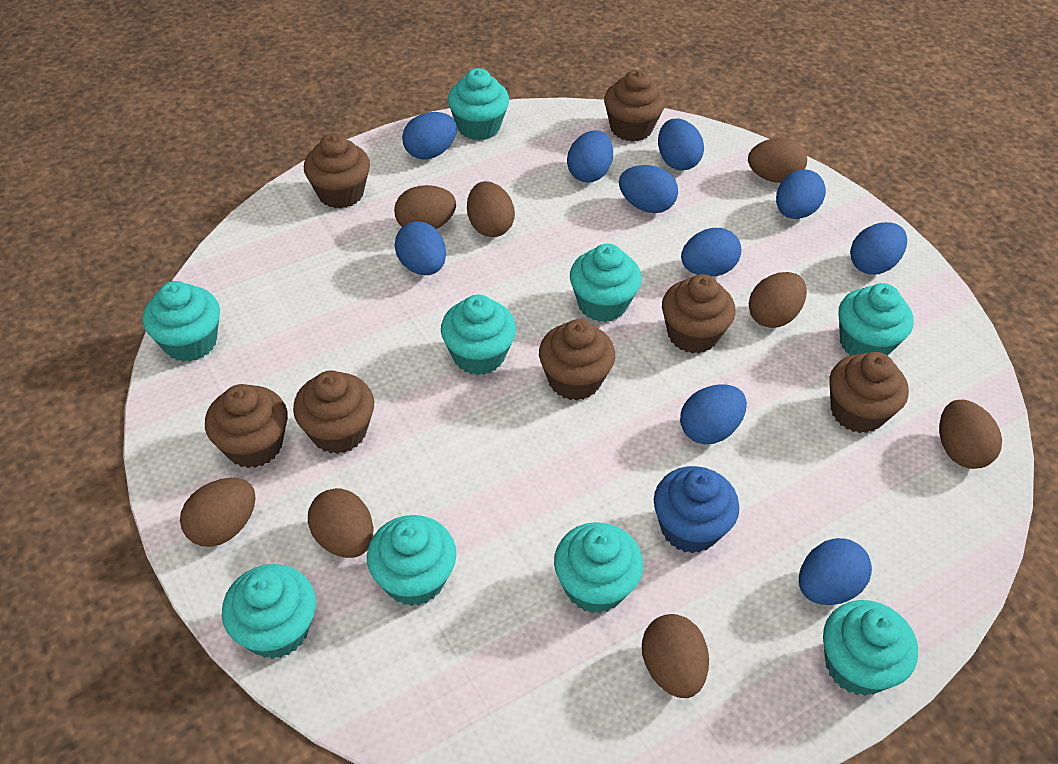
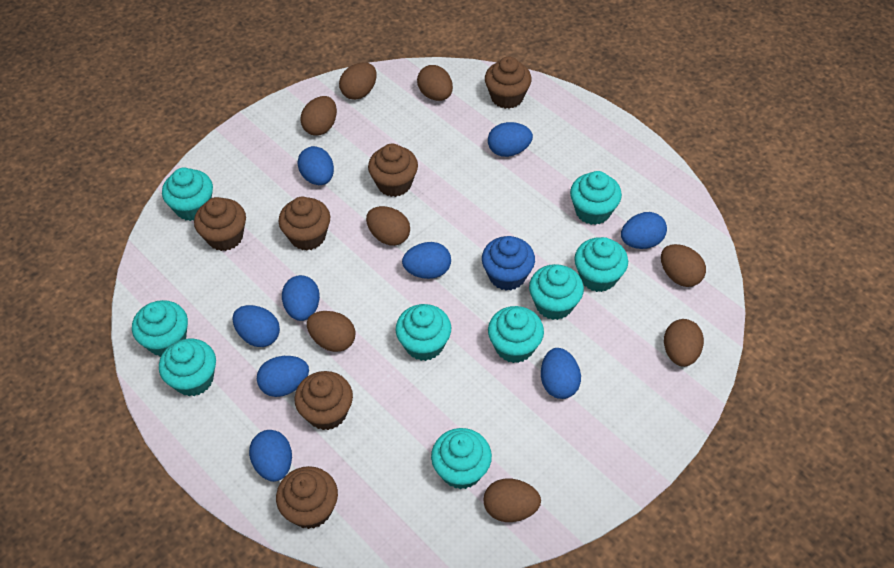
blue egg: 10 -> 9
brown cupcake: 7 -> 6

